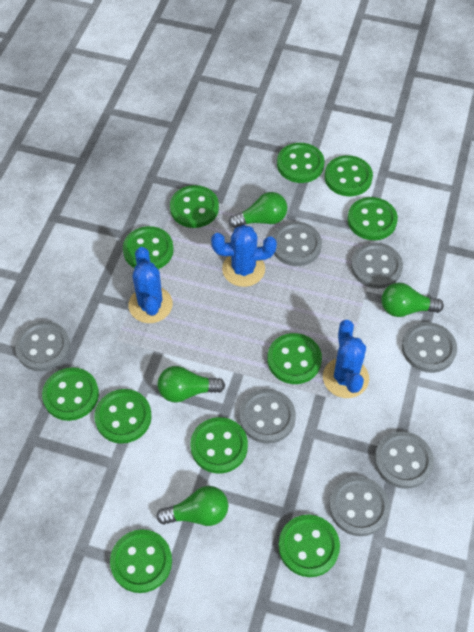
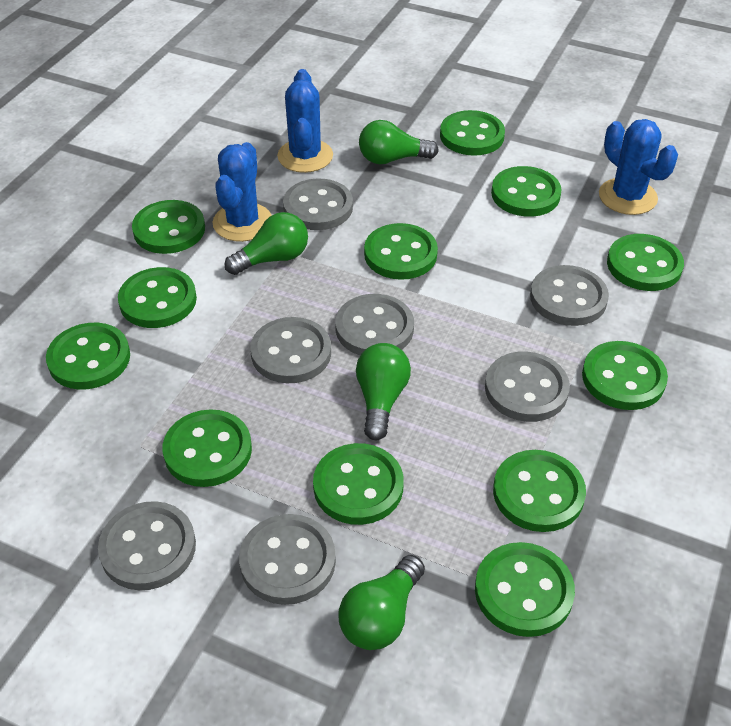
green button: 11 -> 12

